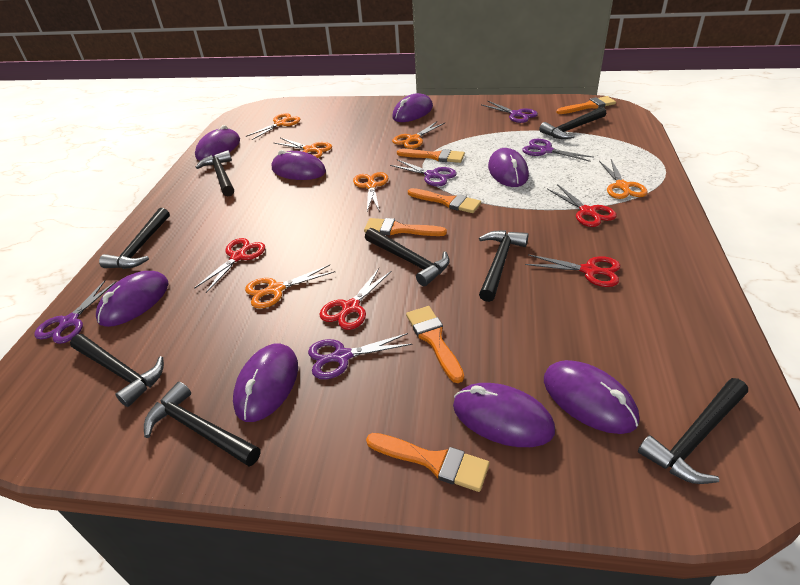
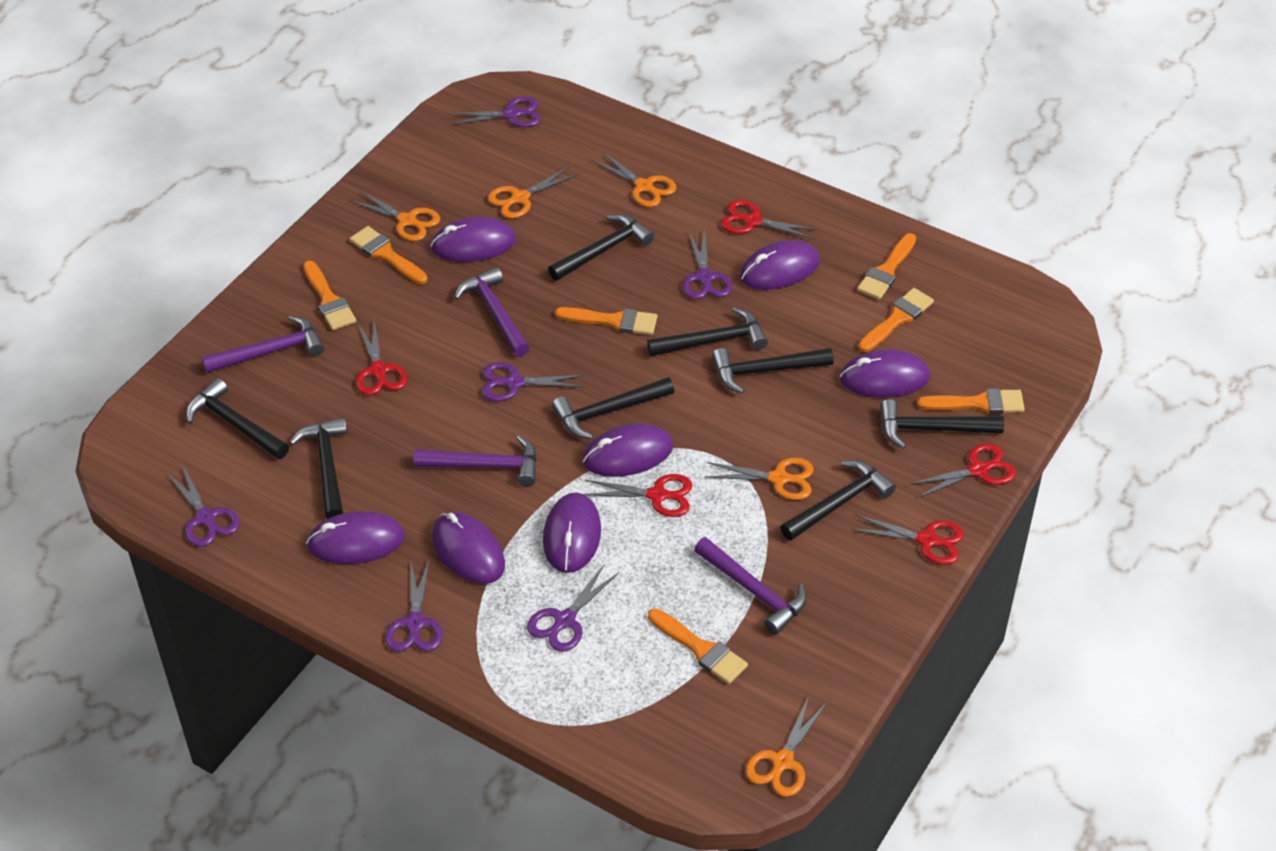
orange brush: 6 -> 7
orange scissors: 6 -> 5
purple hammer: 0 -> 4
purple mouse: 8 -> 7
purple scissors: 5 -> 6
red scissors: 4 -> 5

